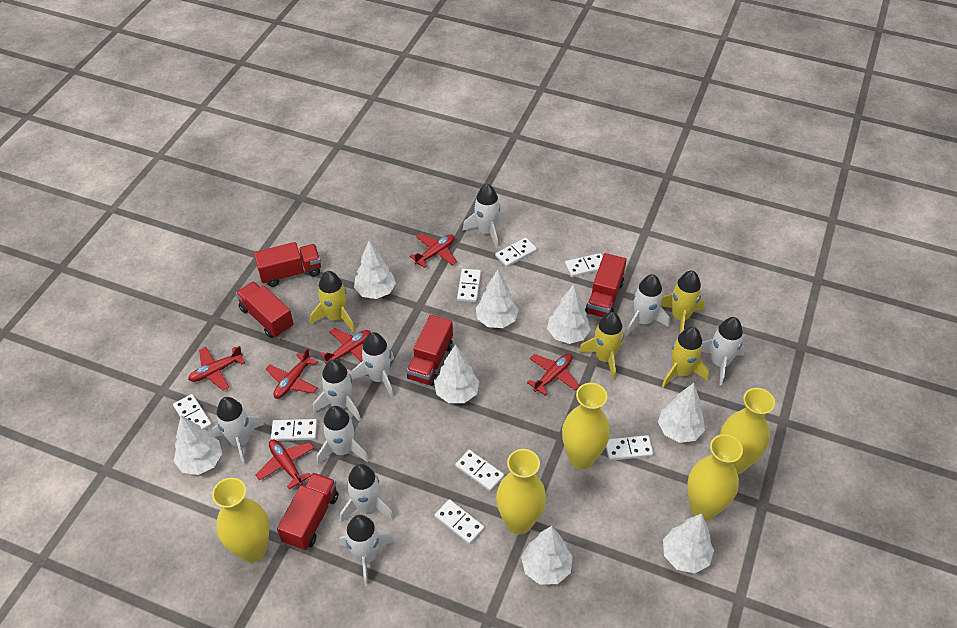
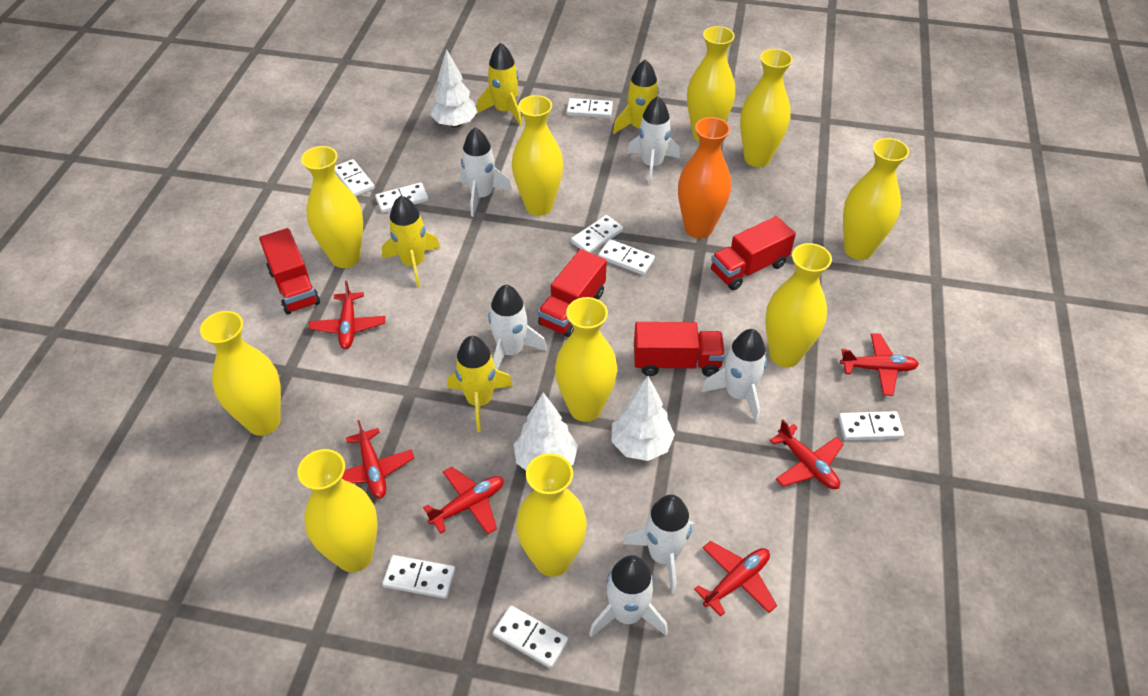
orange vase: 0 -> 1
red truck: 5 -> 4
white rocket: 9 -> 6
white tree: 8 -> 3
yellow vase: 5 -> 10

